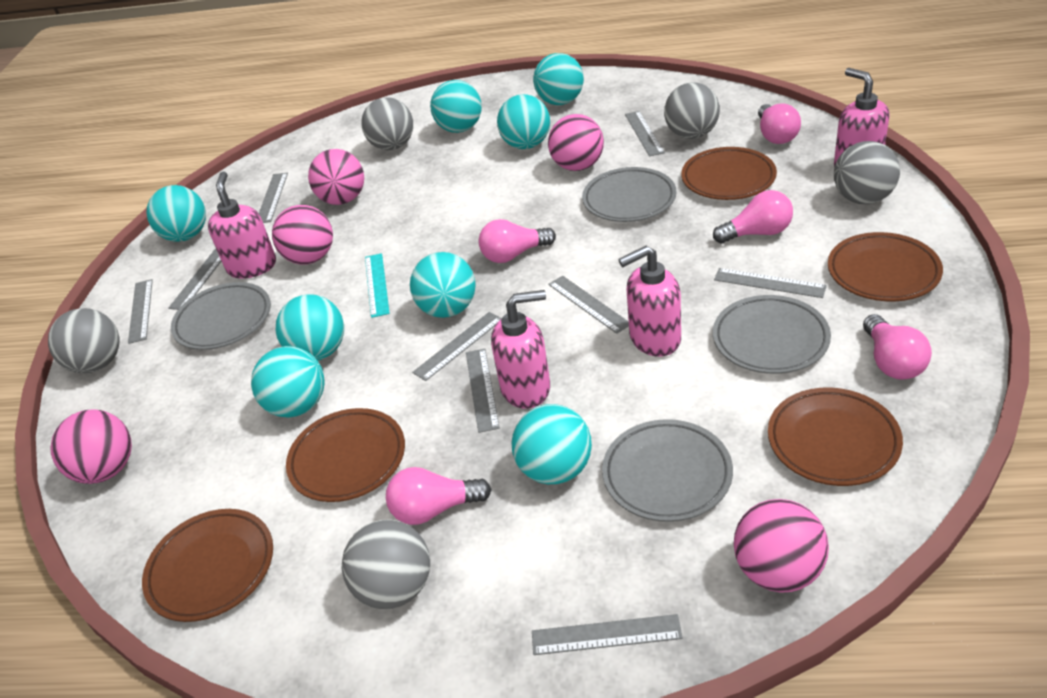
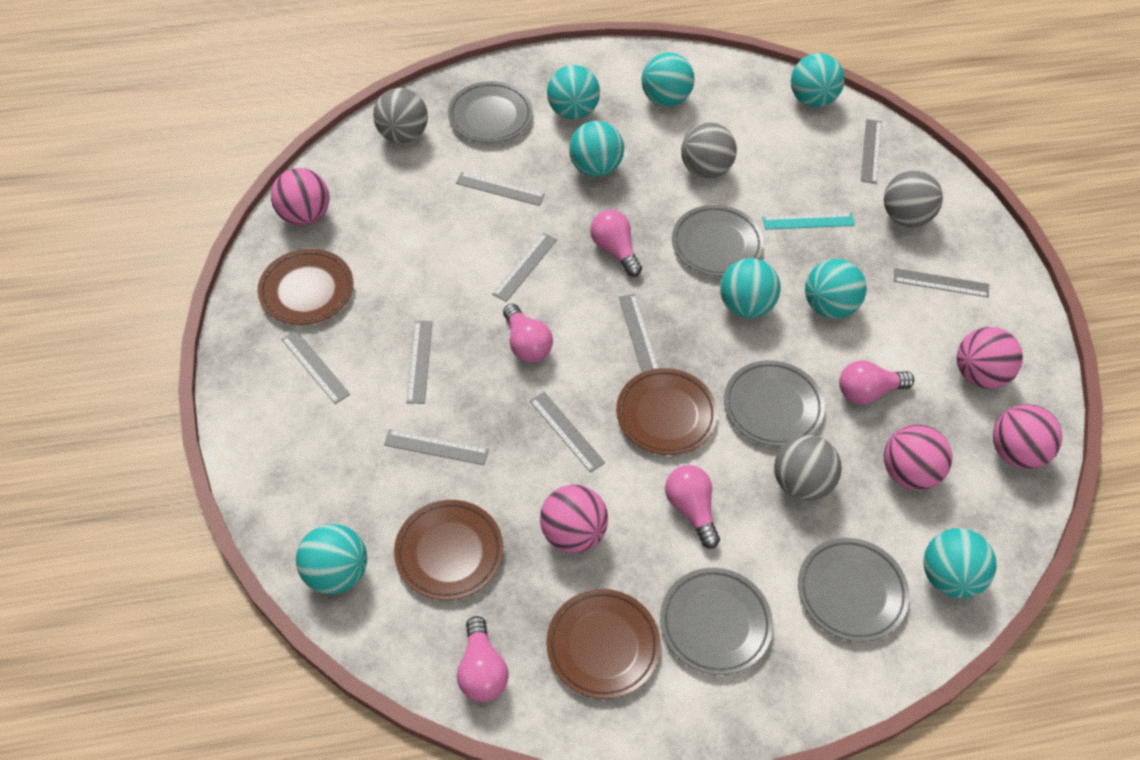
brown plate: 5 -> 4
grey ball: 5 -> 4
grey plate: 4 -> 5
pink soap dispenser: 4 -> 0

